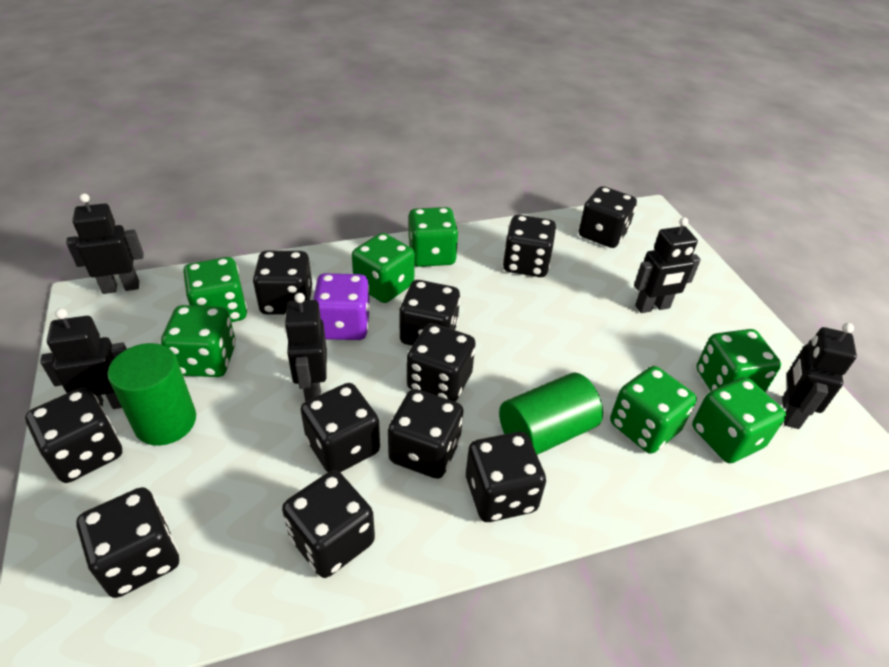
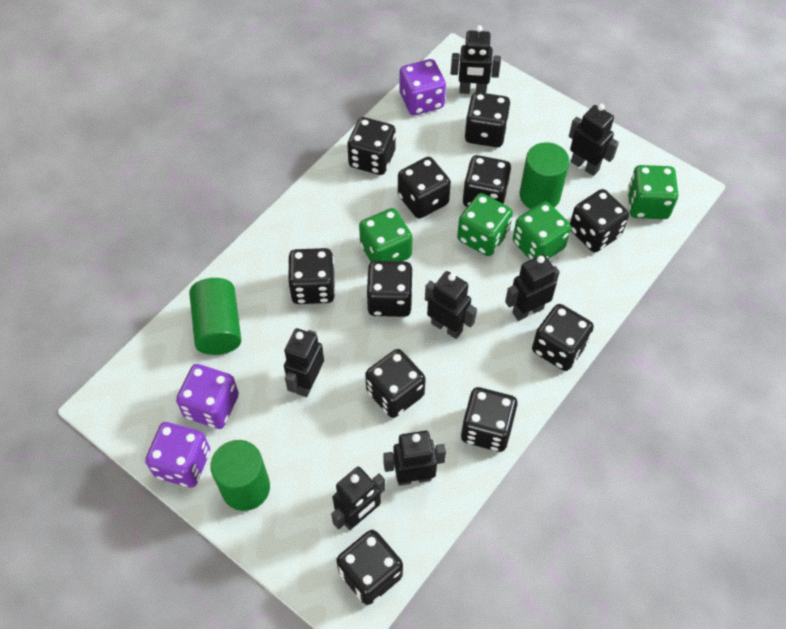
black robot: 5 -> 7
green cylinder: 2 -> 3
green dice: 7 -> 4
purple dice: 1 -> 3

